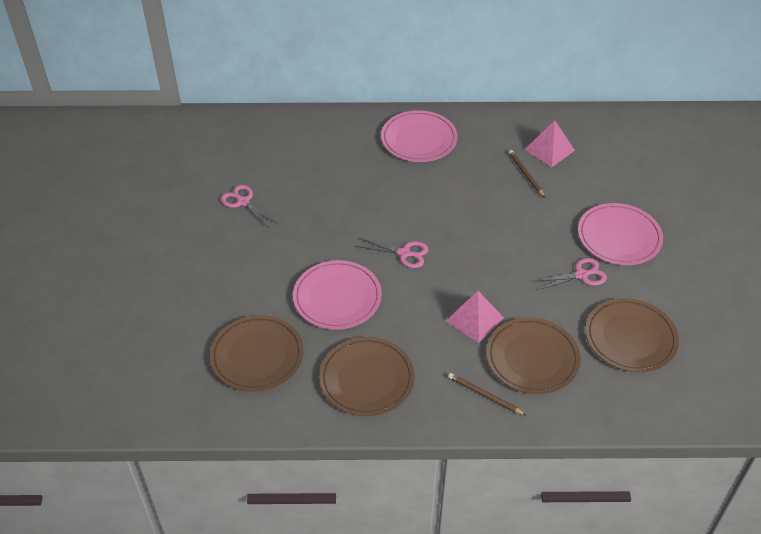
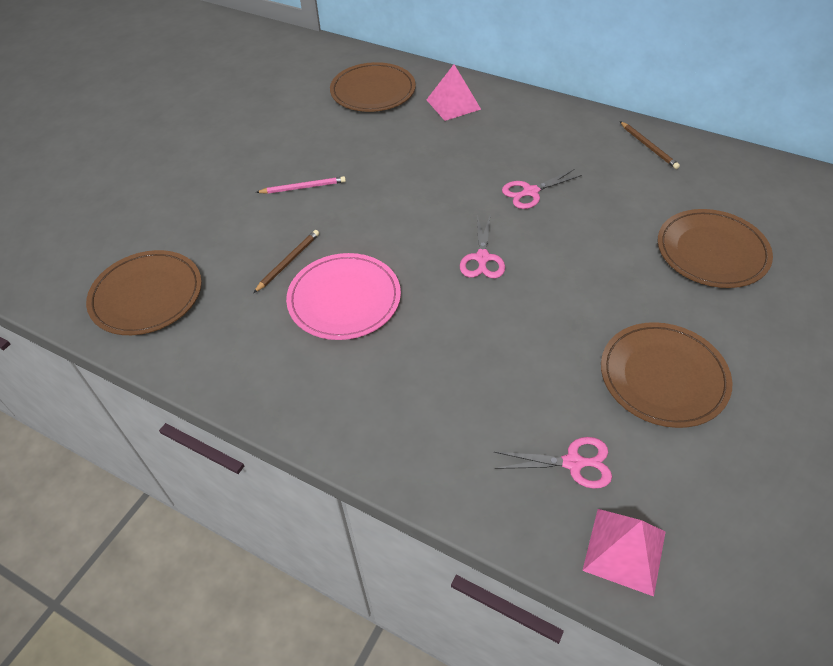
pink pencil: 0 -> 1
pink plate: 3 -> 1

